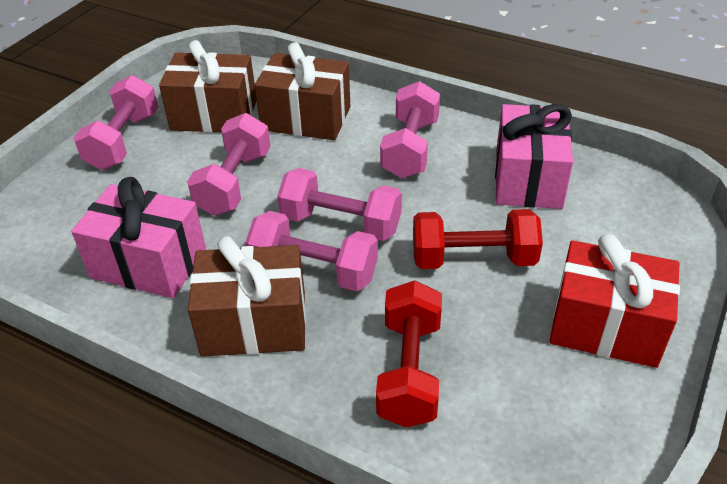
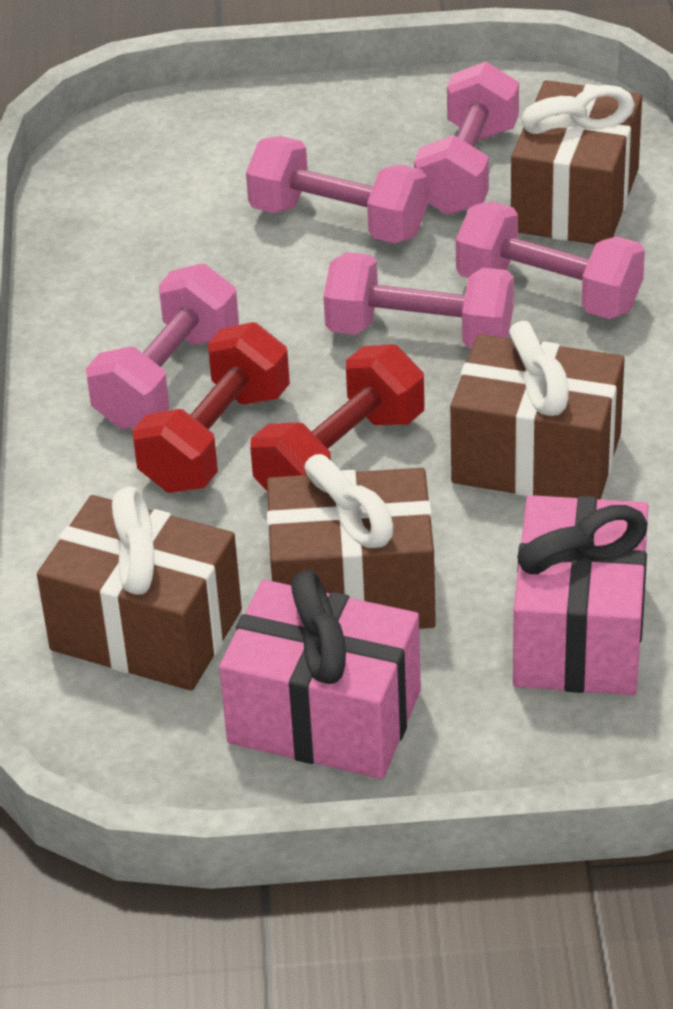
brown gift: 3 -> 4
red gift: 1 -> 0

